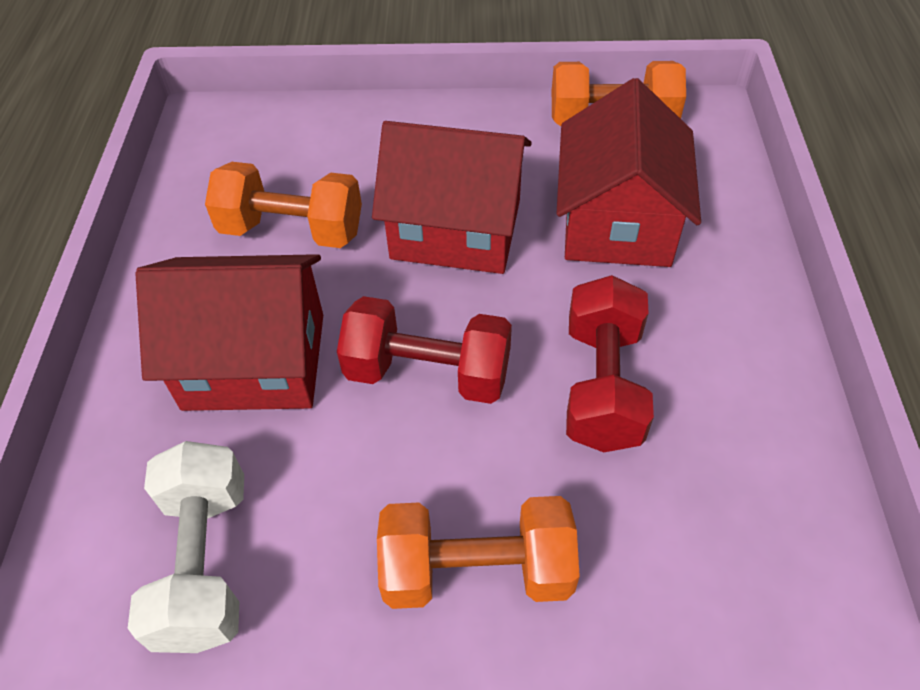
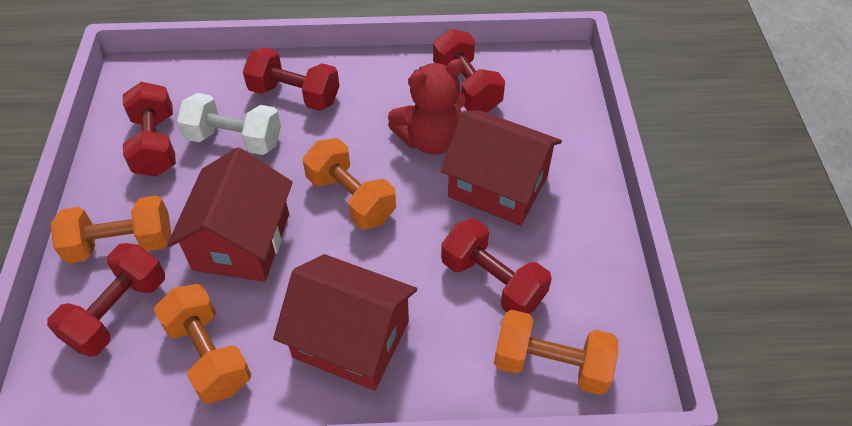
orange dumbbell: 3 -> 4
red dumbbell: 2 -> 5
red teddy bear: 0 -> 1

